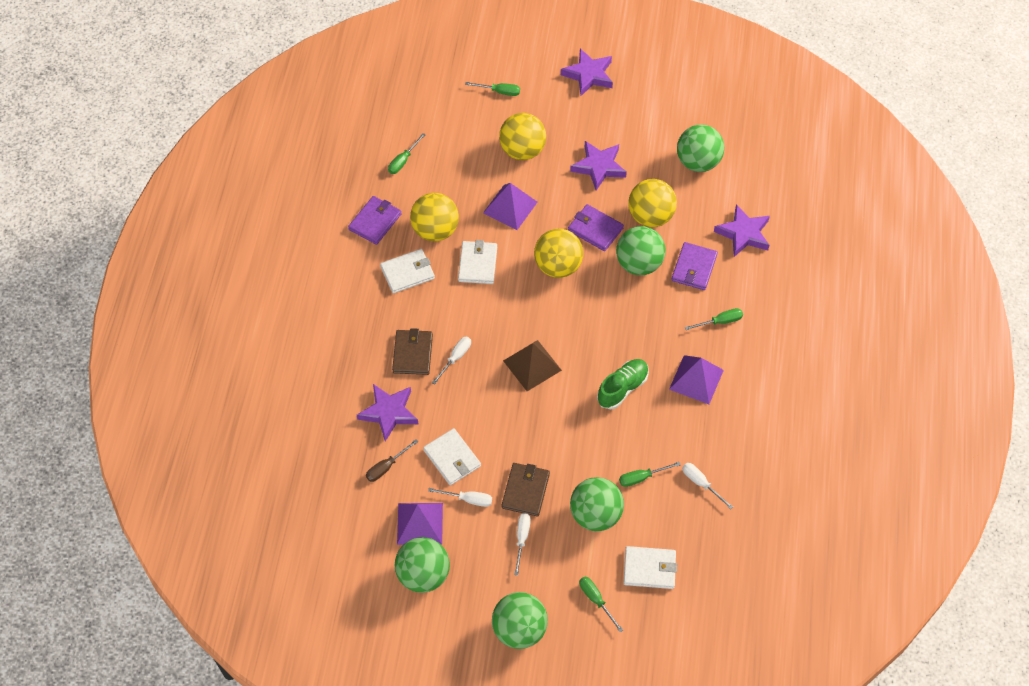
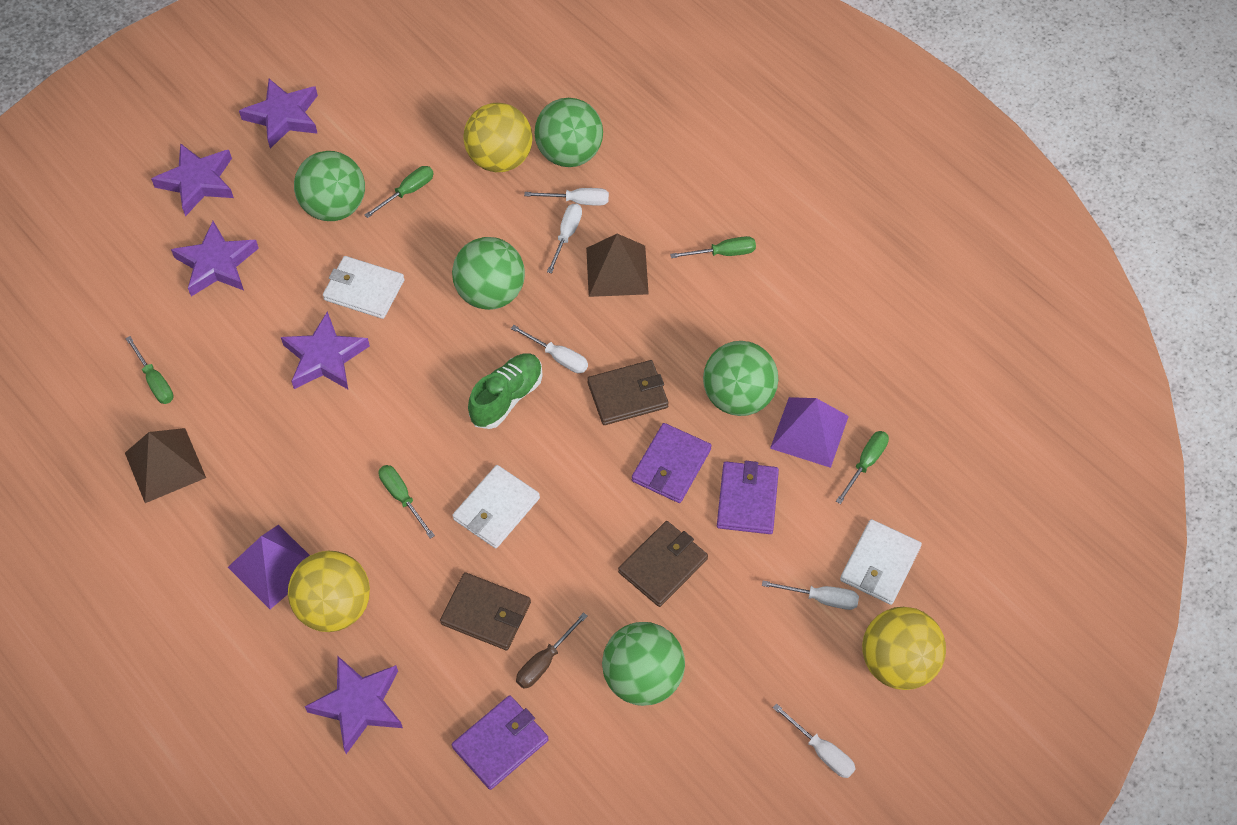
brown pyramid: 1 -> 2
brown wallet: 2 -> 3
purple pyramid: 3 -> 2
purple star: 4 -> 5
white screwdriver: 4 -> 5
white wallet: 4 -> 3
yellow ball: 4 -> 3

